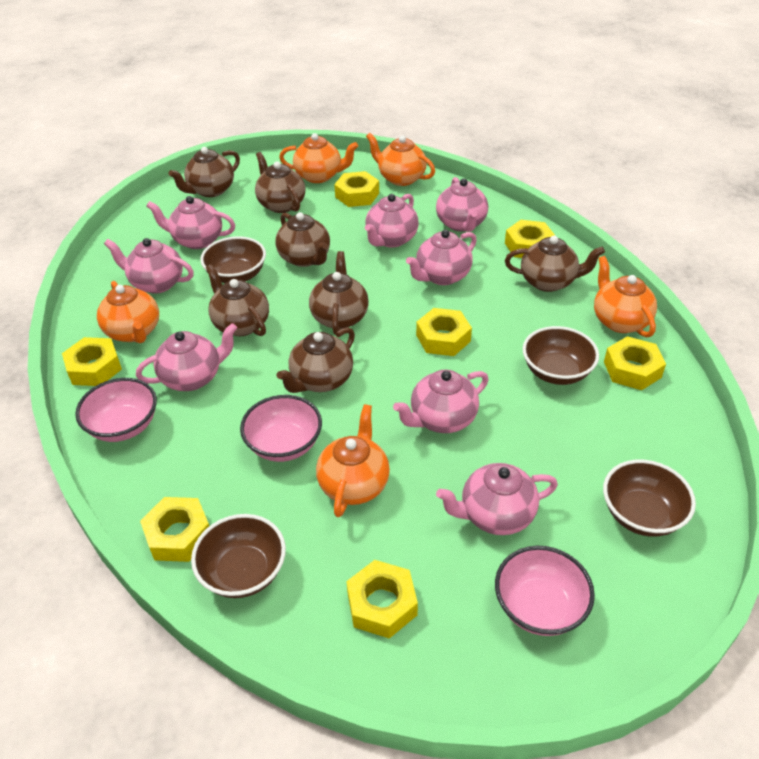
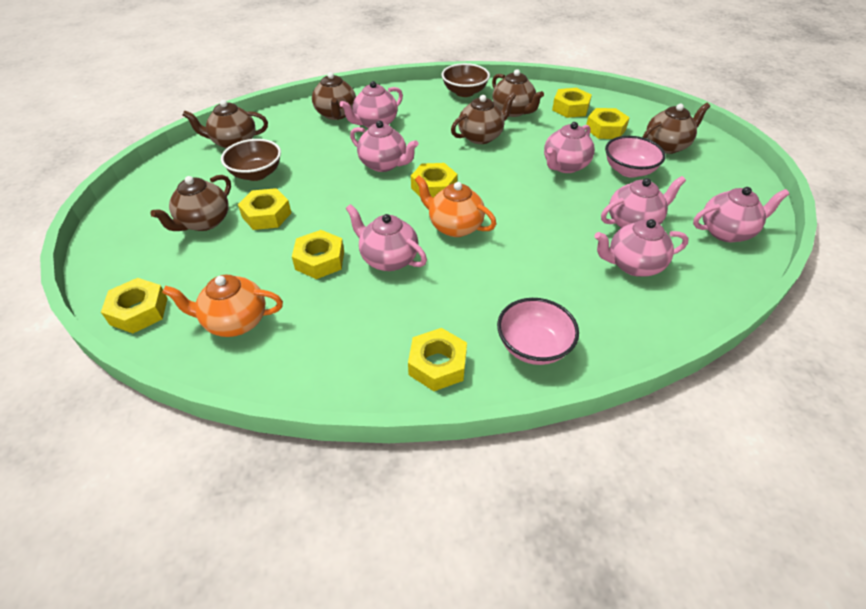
brown bowl: 4 -> 2
brown teapot: 7 -> 6
orange teapot: 5 -> 2
pink bowl: 3 -> 2
pink teapot: 8 -> 7

